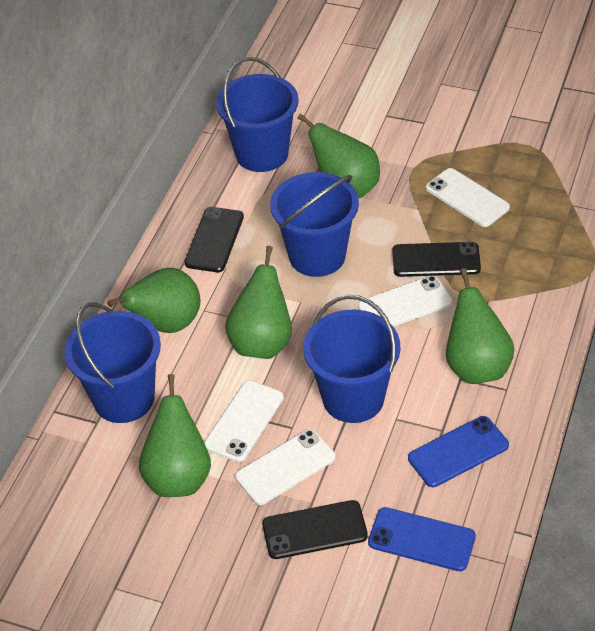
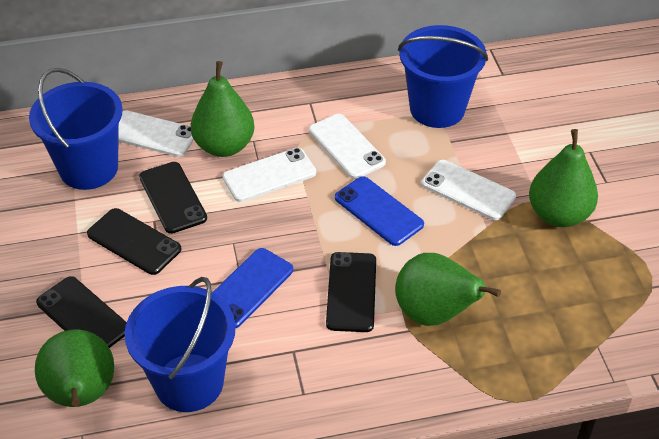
black phone: 3 -> 4
blue bucket: 4 -> 3
green pear: 5 -> 4

